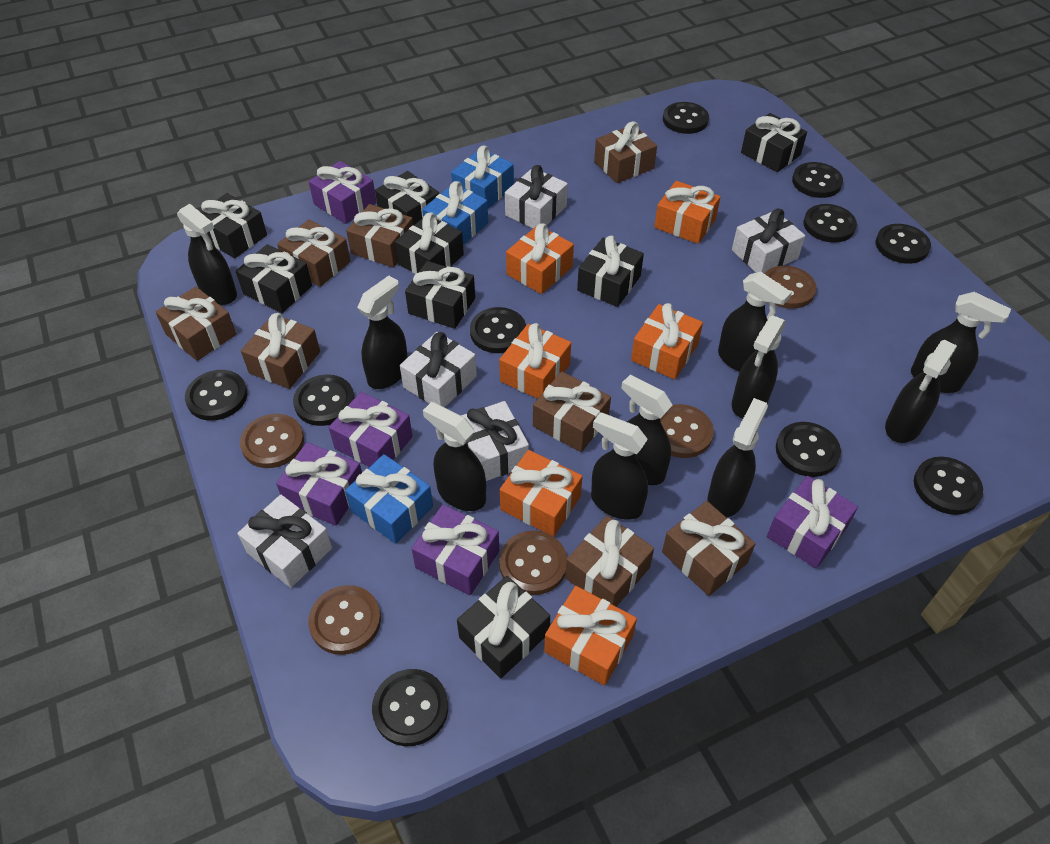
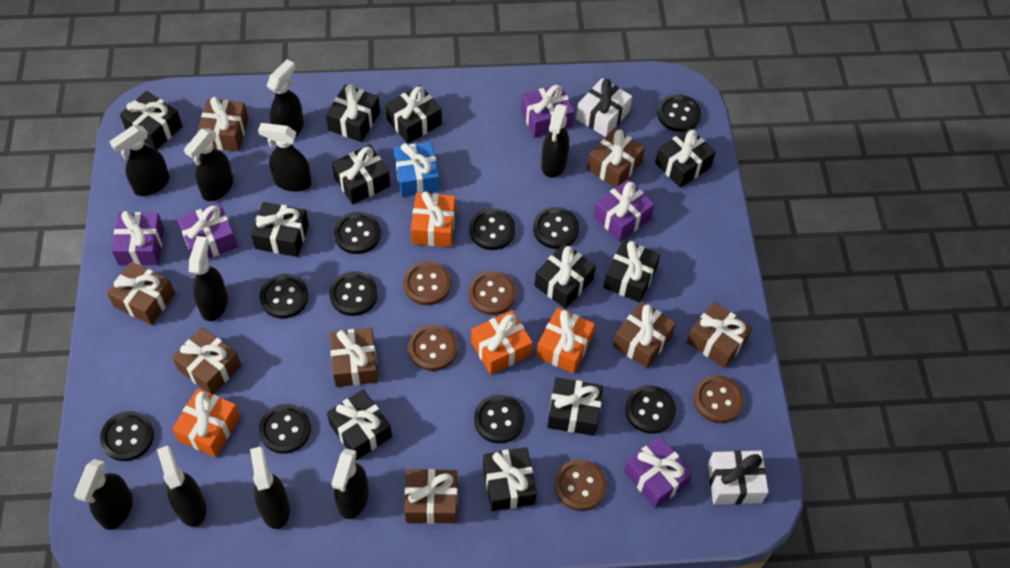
black gift: 8 -> 11
blue gift: 3 -> 1
orange gift: 6 -> 4
white gift: 5 -> 2

